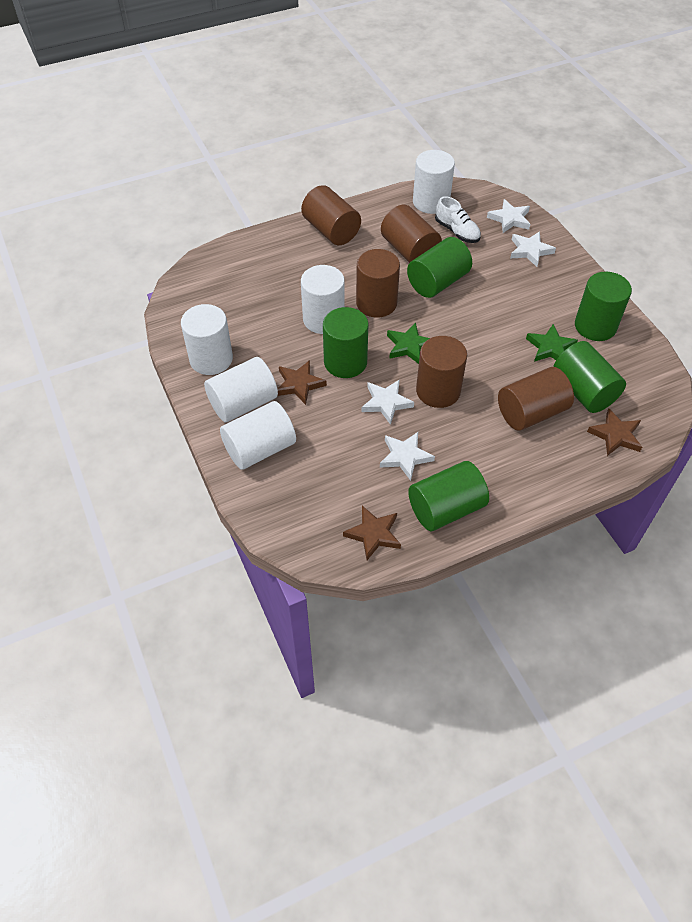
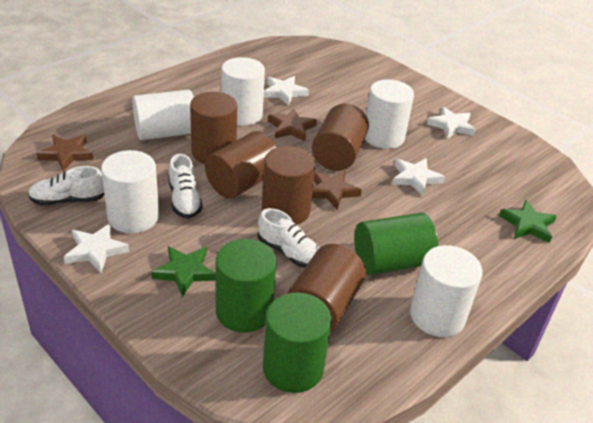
green cylinder: 5 -> 3
white shoe: 1 -> 3

